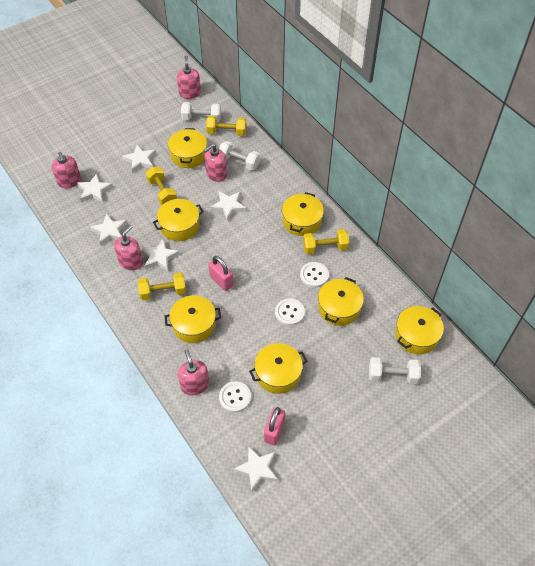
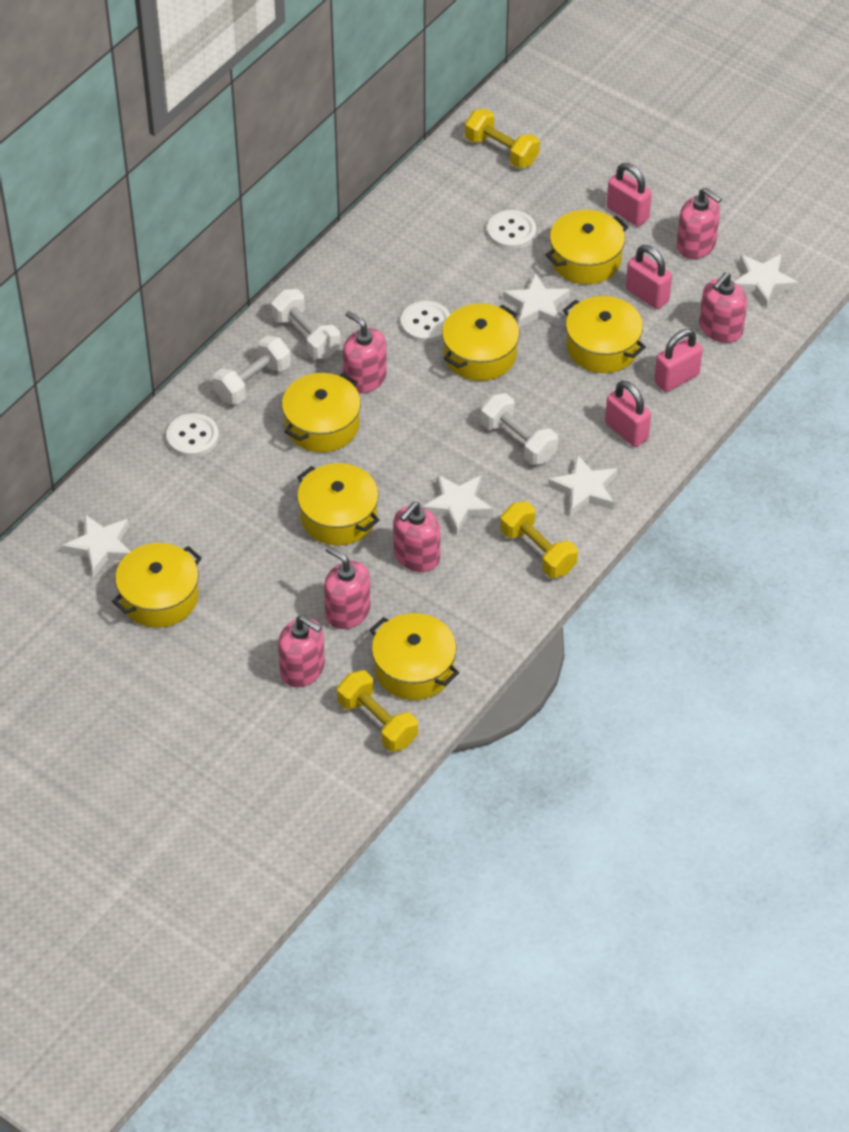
pink padlock: 2 -> 4
pink soap dispenser: 5 -> 6
white star: 6 -> 5
yellow dumbbell: 4 -> 3

